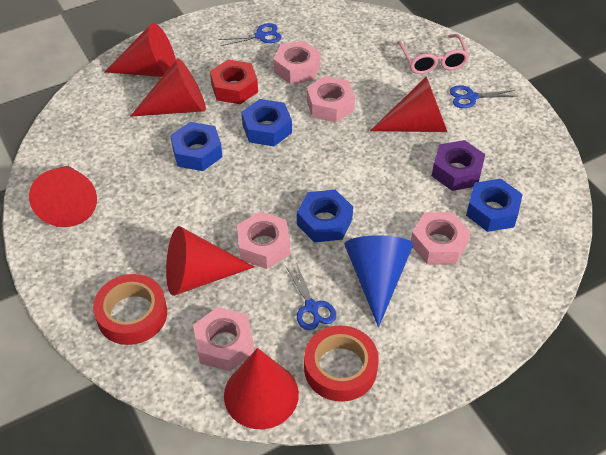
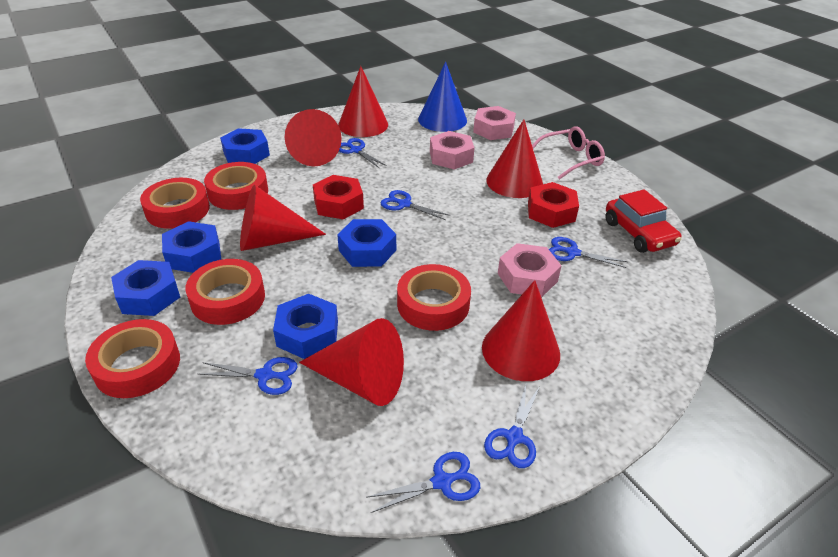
blue nut: 4 -> 5
blue scissors: 3 -> 6
pink nut: 5 -> 3
purple nut: 1 -> 0
red car: 0 -> 1
red nut: 1 -> 2
red tape: 2 -> 5

